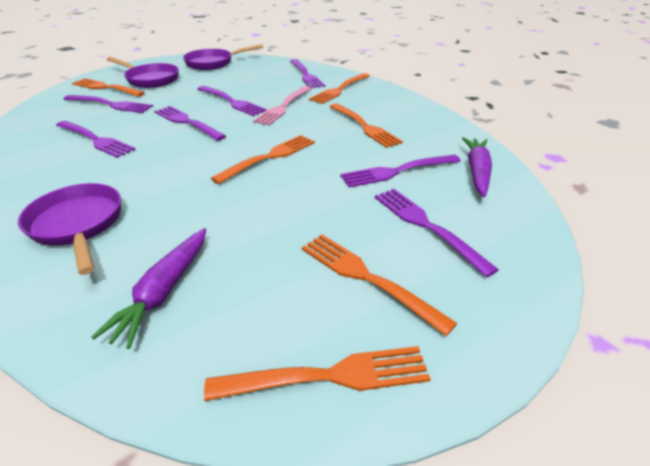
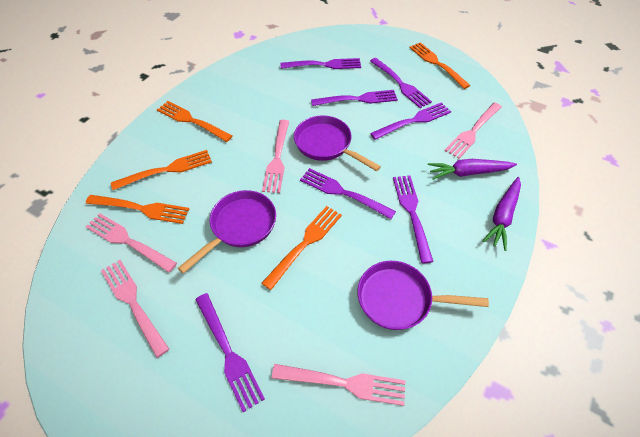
orange fork: 6 -> 5
pink fork: 1 -> 5

